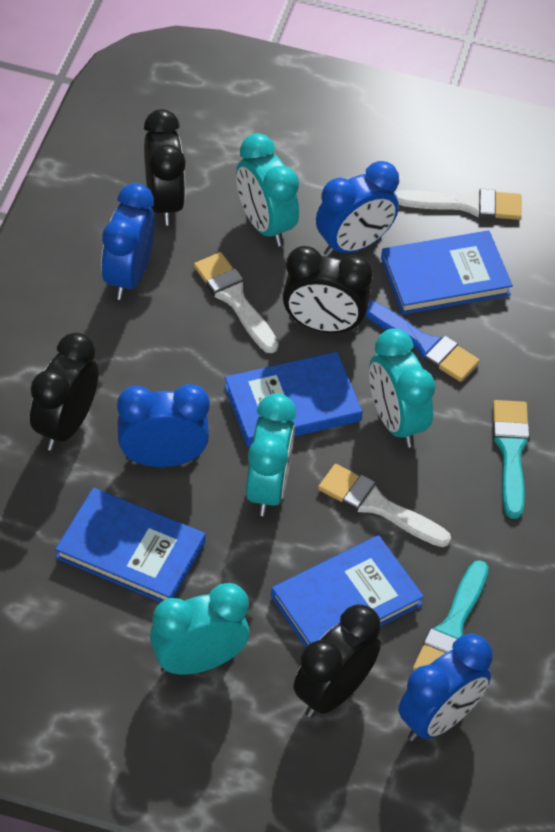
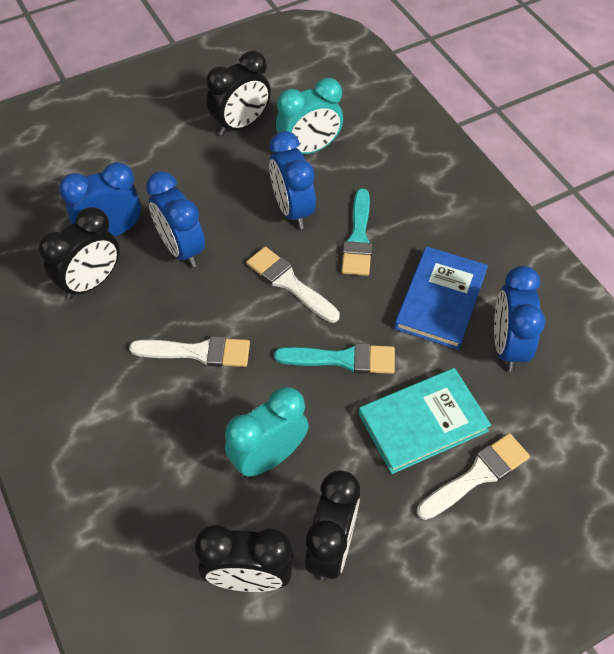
blue book: 4 -> 1
blue brush: 1 -> 0
turquoise book: 0 -> 1
turquoise clock: 4 -> 2

